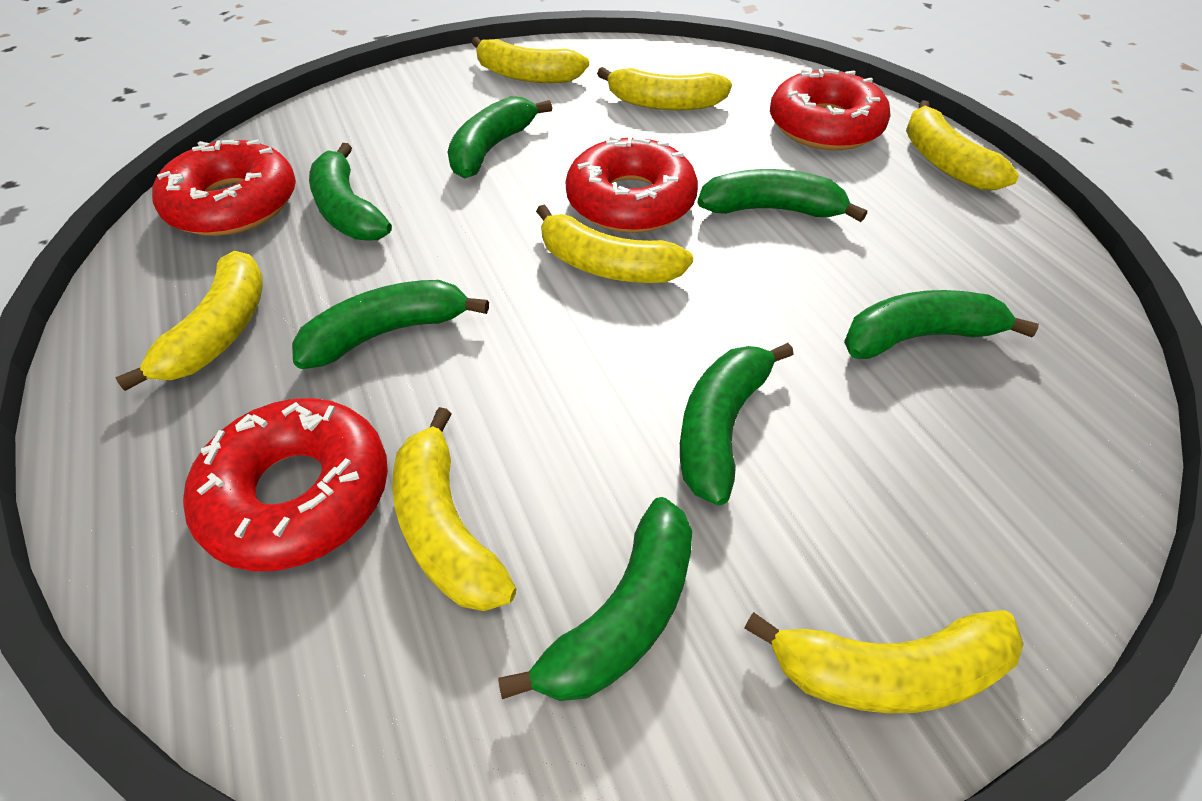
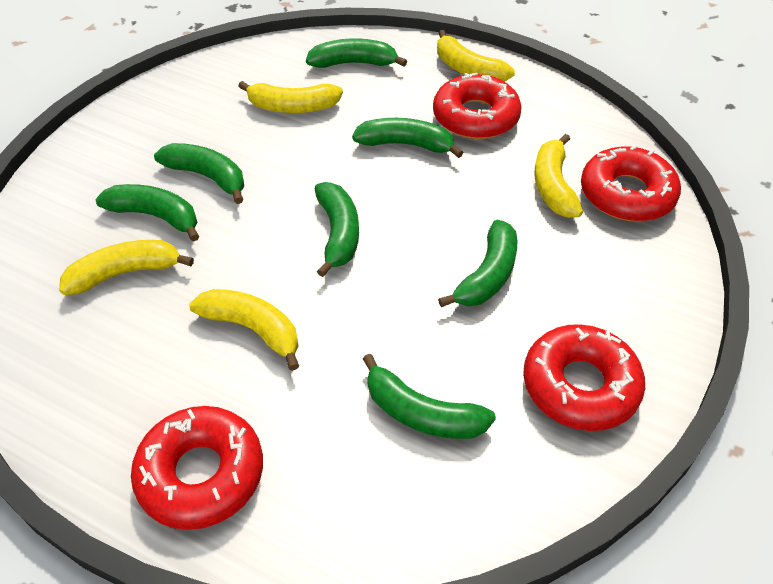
yellow banana: 7 -> 5

